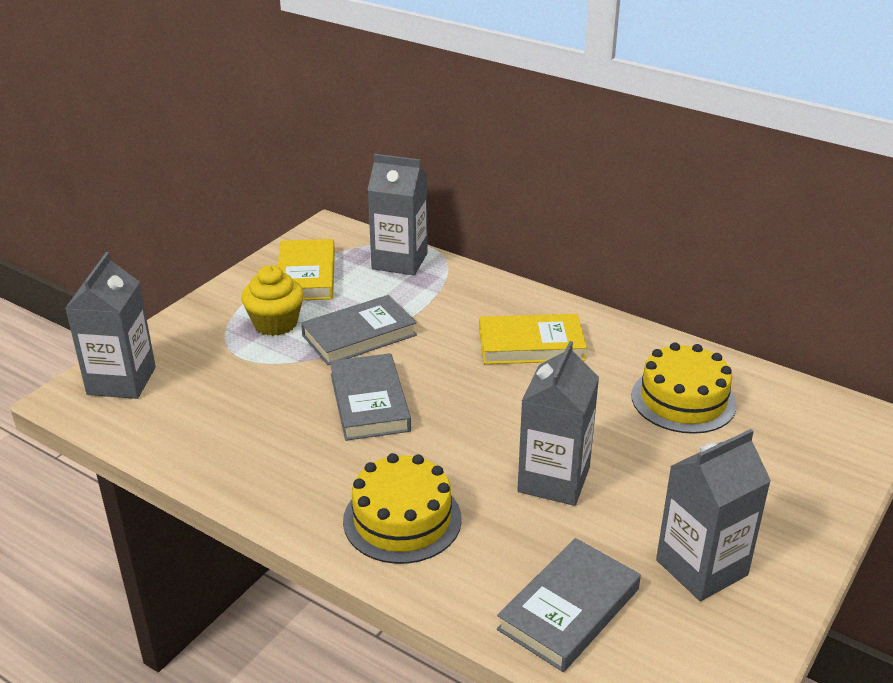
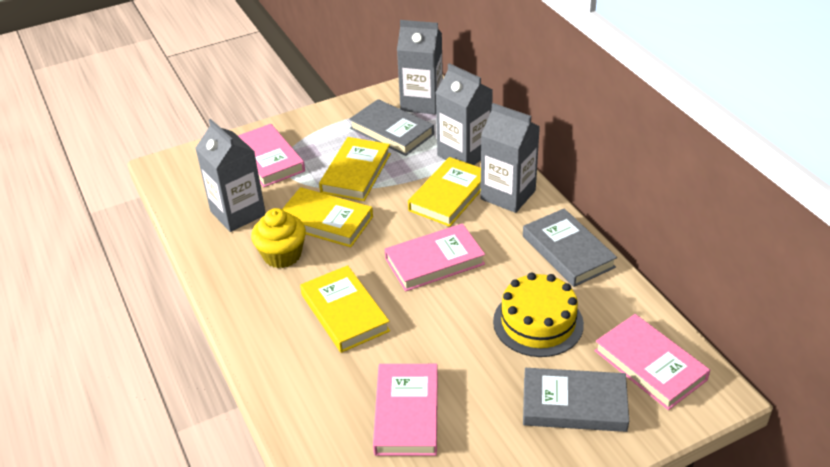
pink book: 0 -> 4
yellow book: 2 -> 4
yellow cake: 2 -> 1

